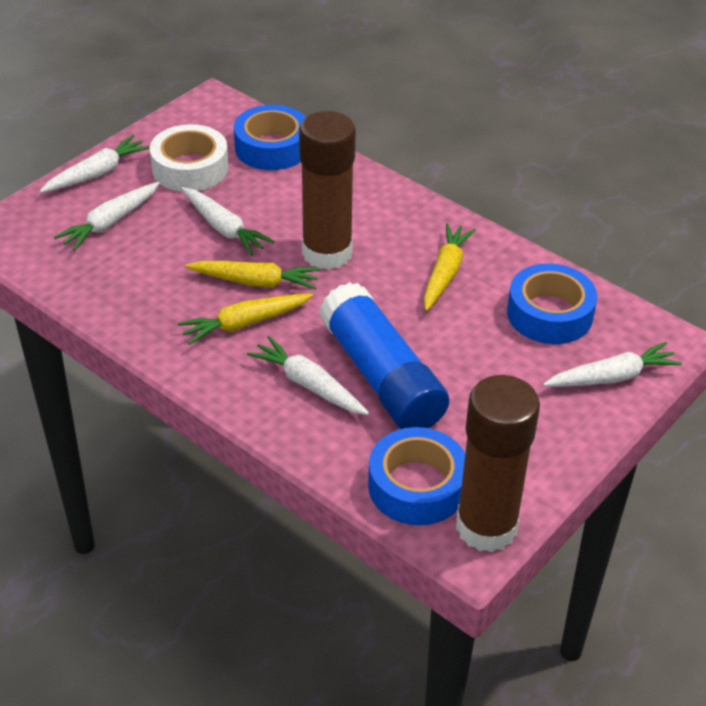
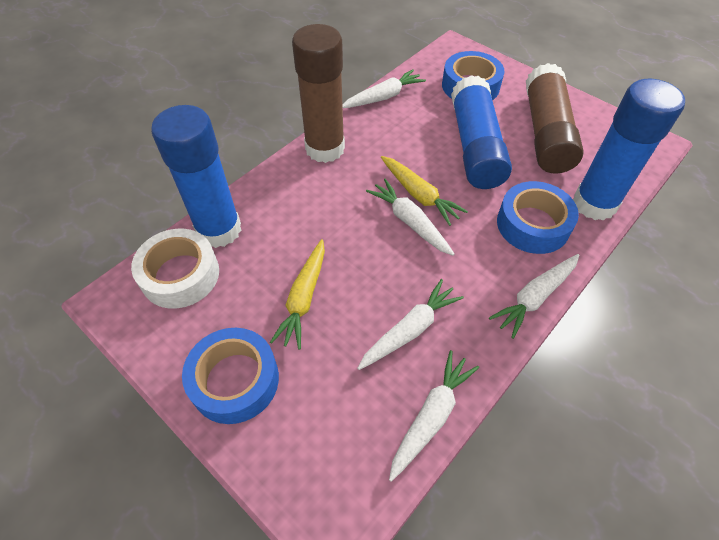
blue glue stick: 1 -> 3
yellow carrot: 3 -> 2

